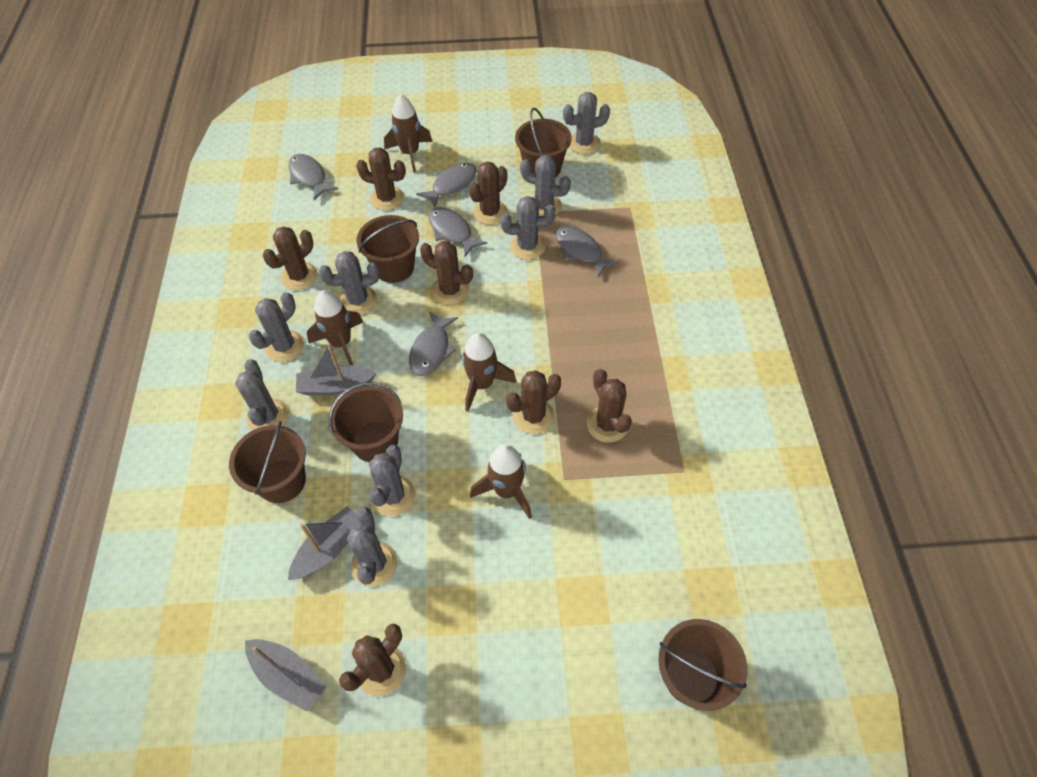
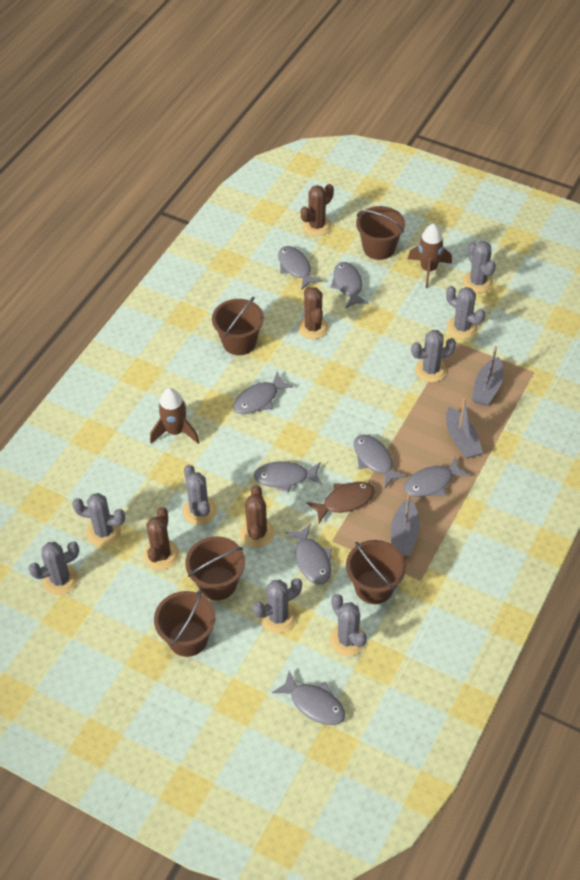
brown cactus: 7 -> 4
brown fish: 0 -> 1
brown rocket: 4 -> 2
grey fish: 5 -> 8

